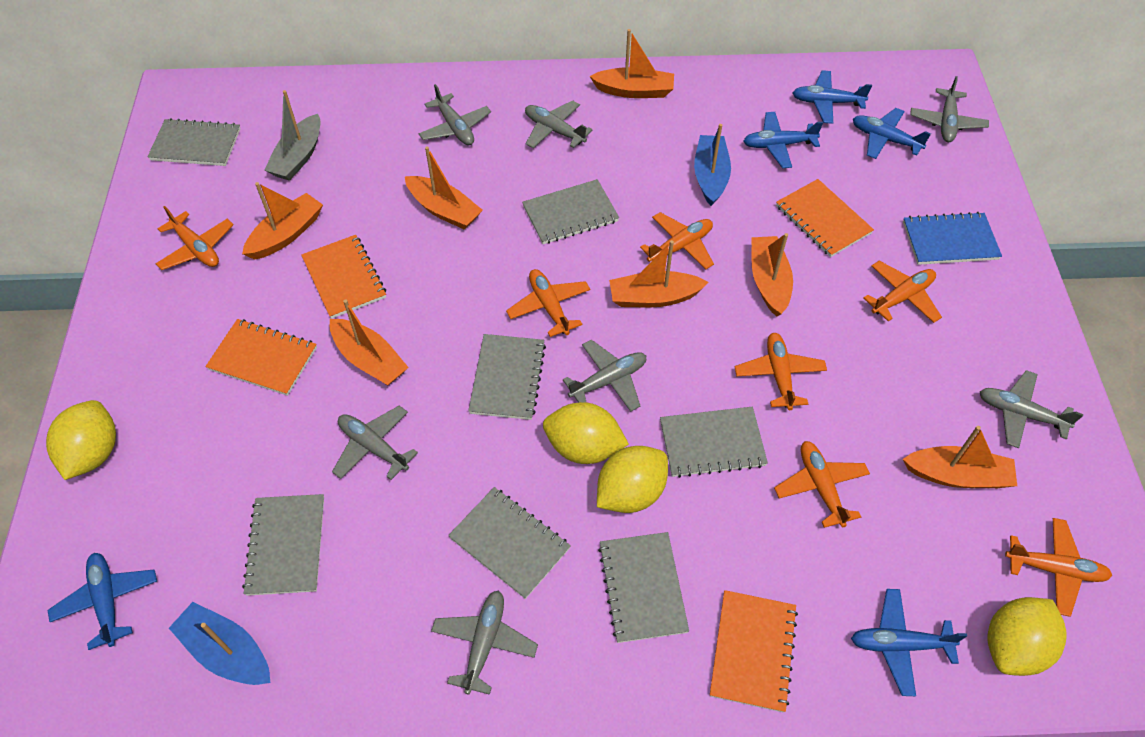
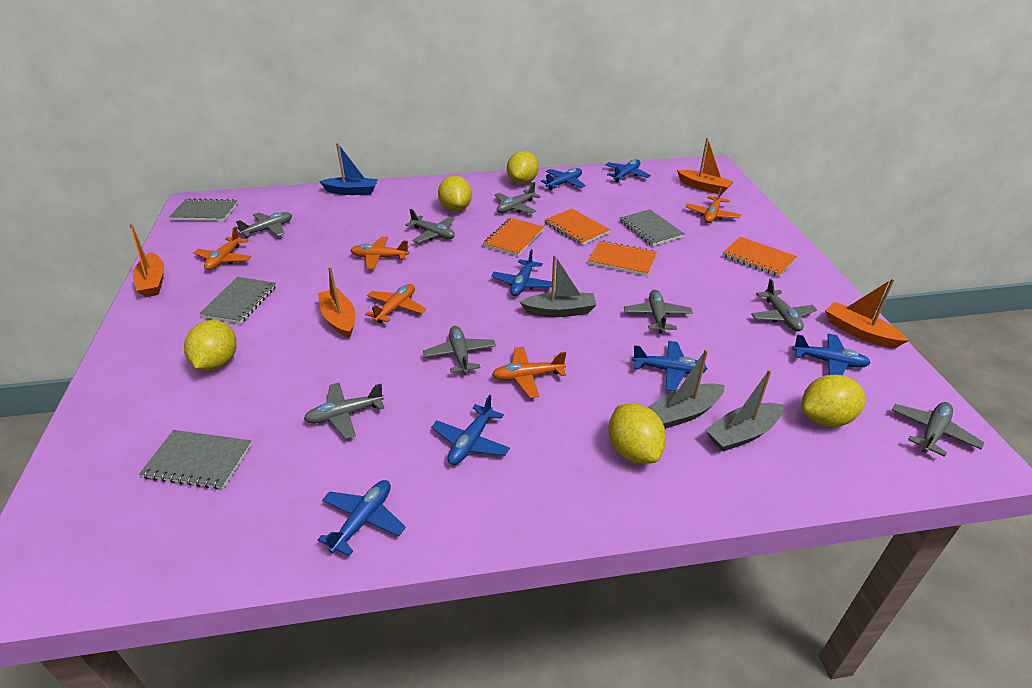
blue boat: 2 -> 1
blue notebook: 1 -> 0
blue plane: 5 -> 7
grey boat: 1 -> 3
grey notebook: 7 -> 4
grey plane: 7 -> 8
orange boat: 7 -> 4
orange plane: 7 -> 5
yellow lemon: 4 -> 5

